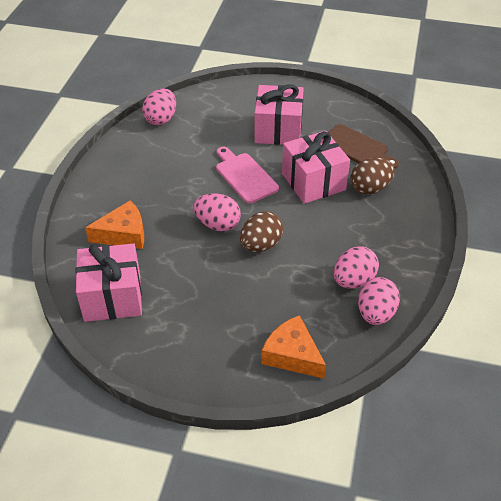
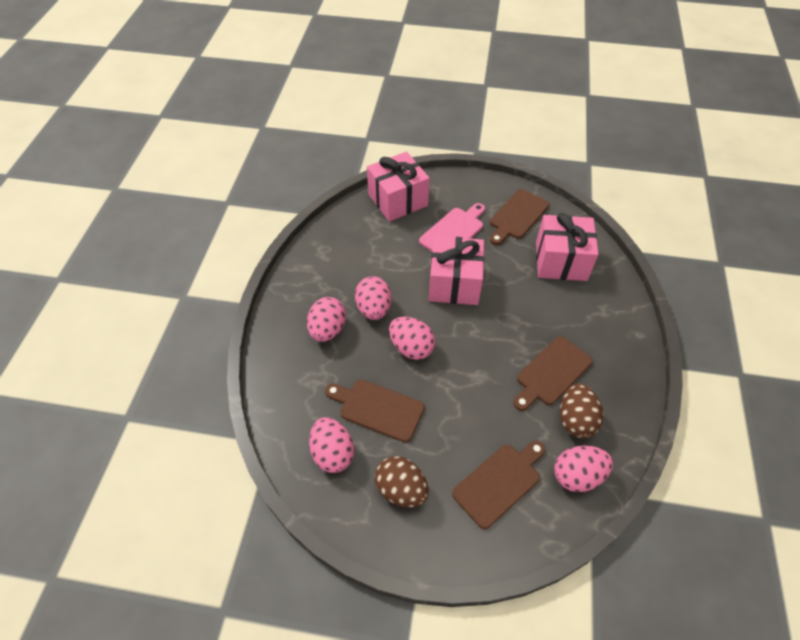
brown cutting board: 1 -> 4
orange cheese: 2 -> 0
pink egg: 4 -> 5

